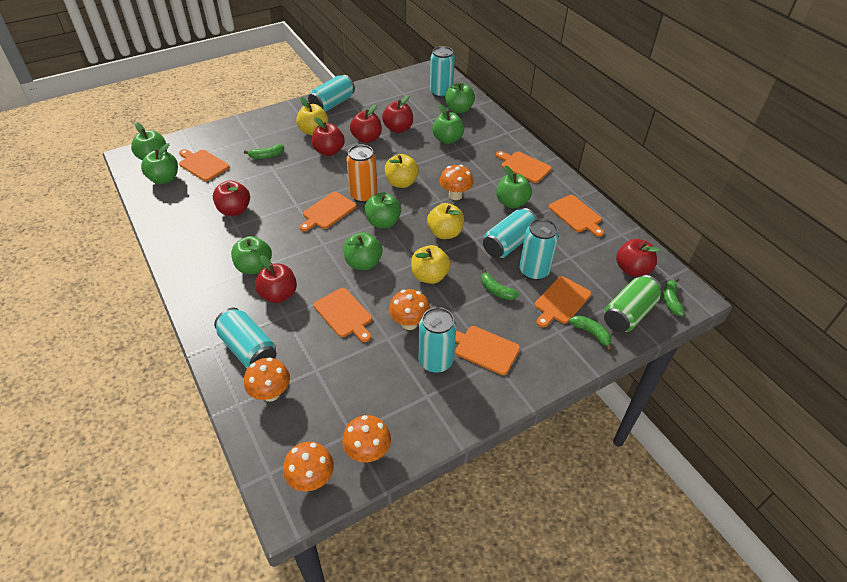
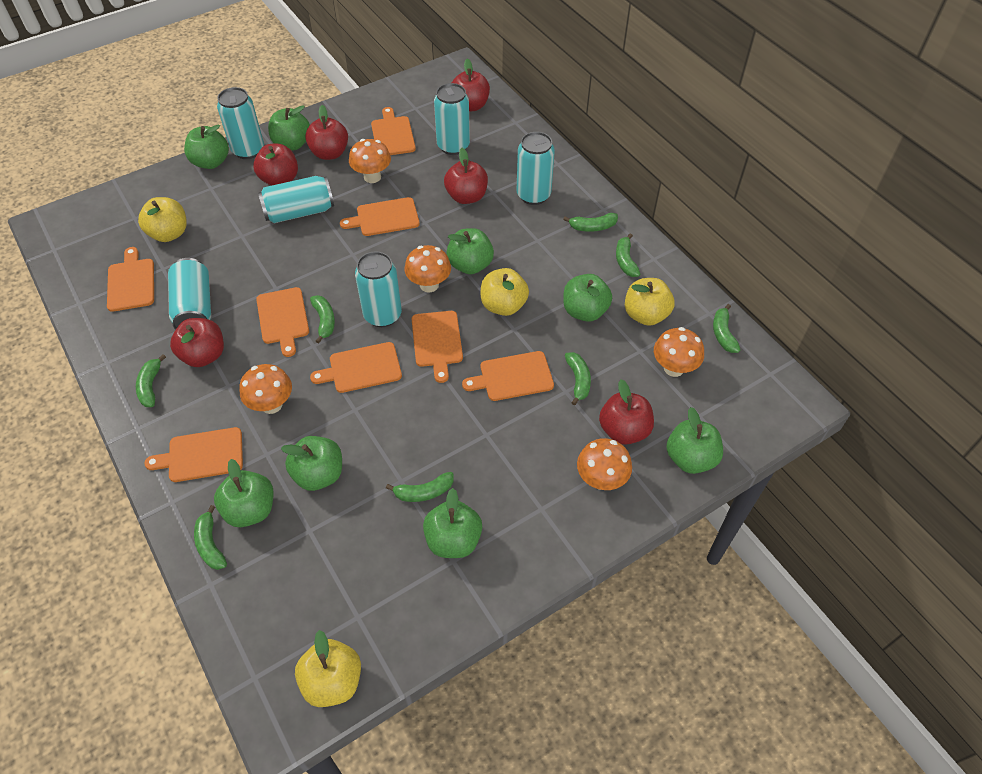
green banana: 4 -> 8
green can: 1 -> 0
orange can: 1 -> 0
orange cutting board: 7 -> 8

